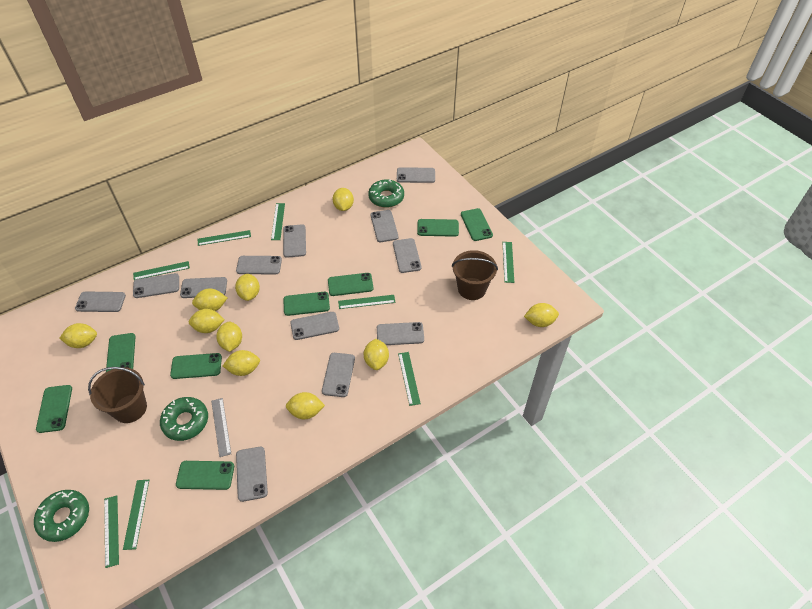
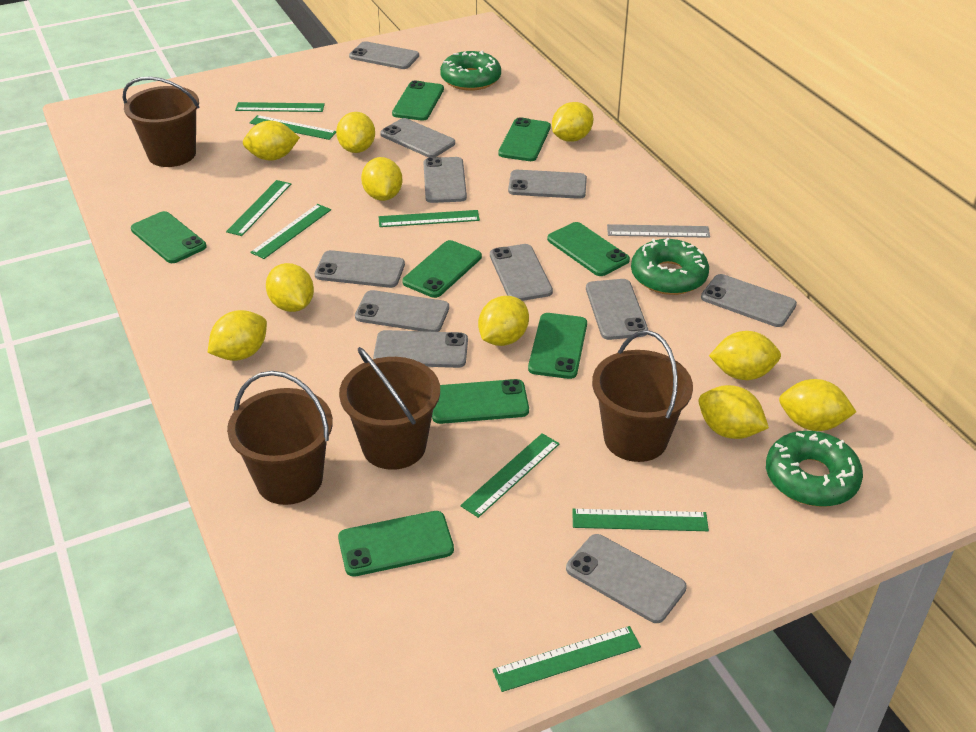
brown bucket: 2 -> 4
grey phone: 12 -> 11

